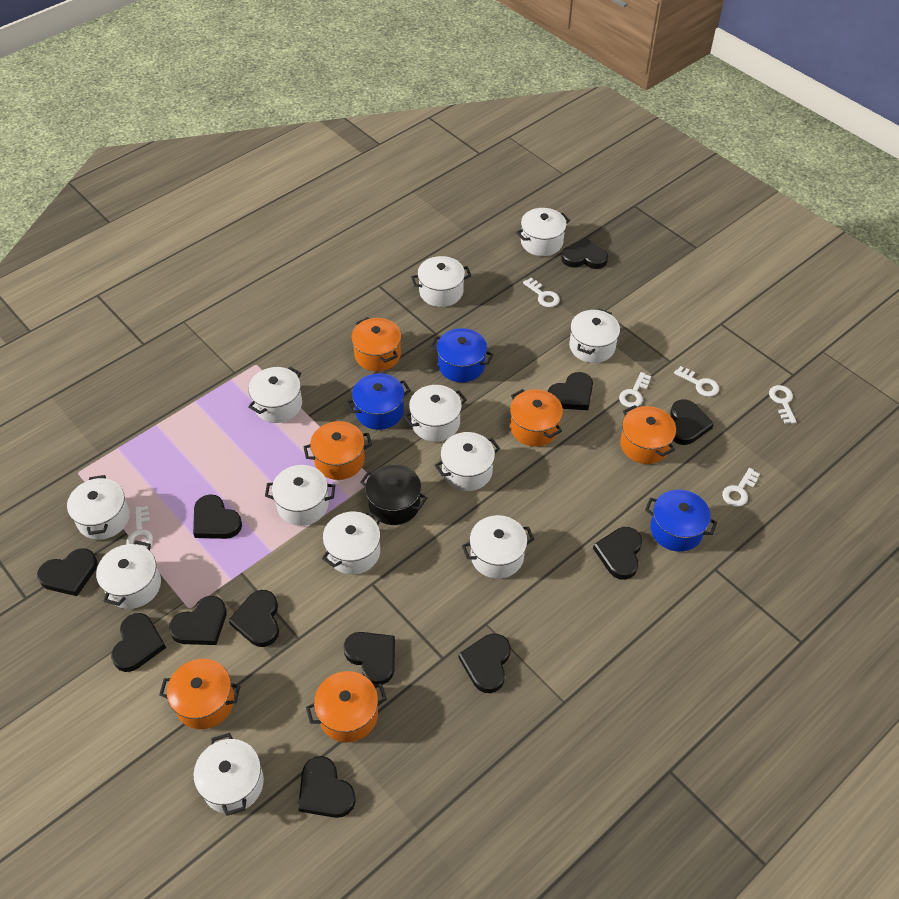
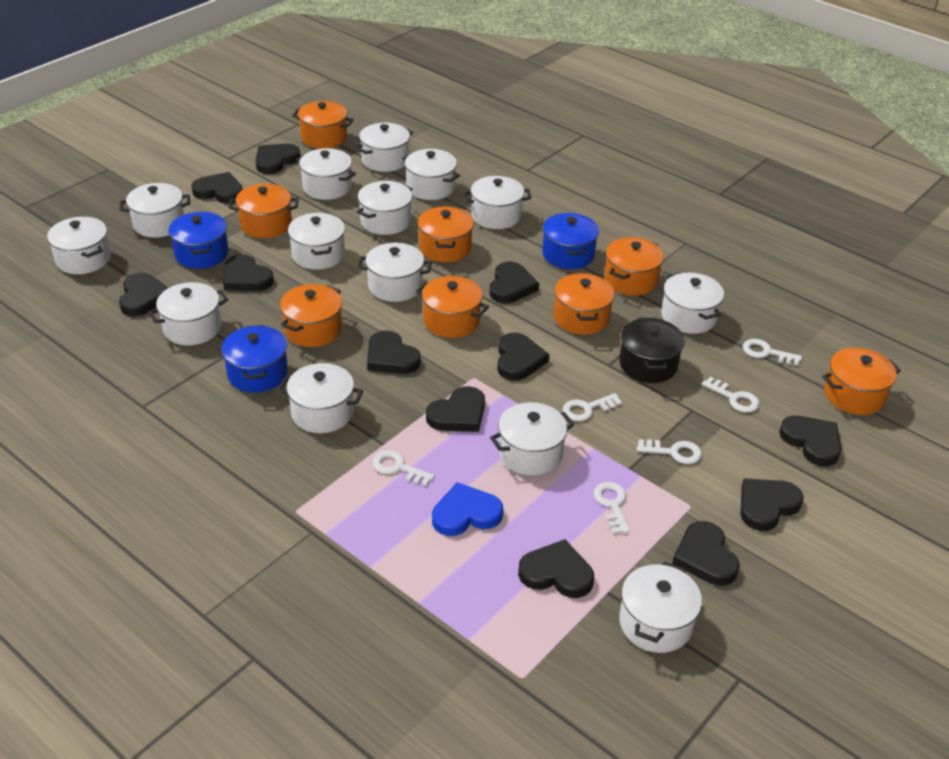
blue heart: 0 -> 1
orange pot: 6 -> 8
white pot: 12 -> 14

